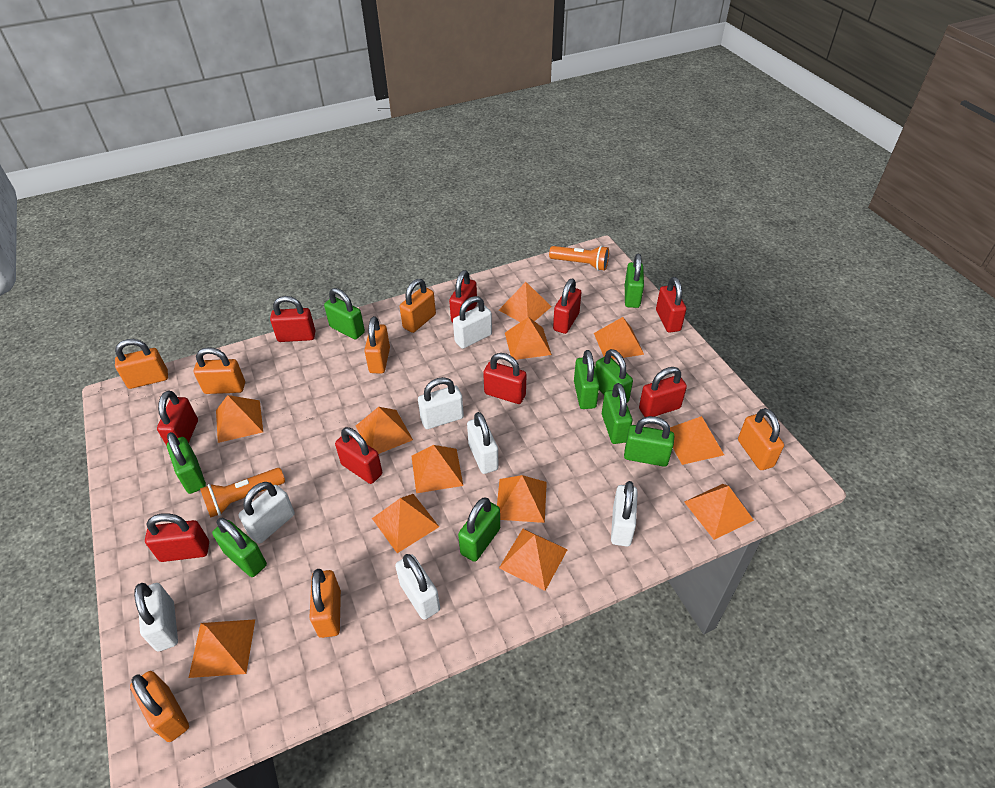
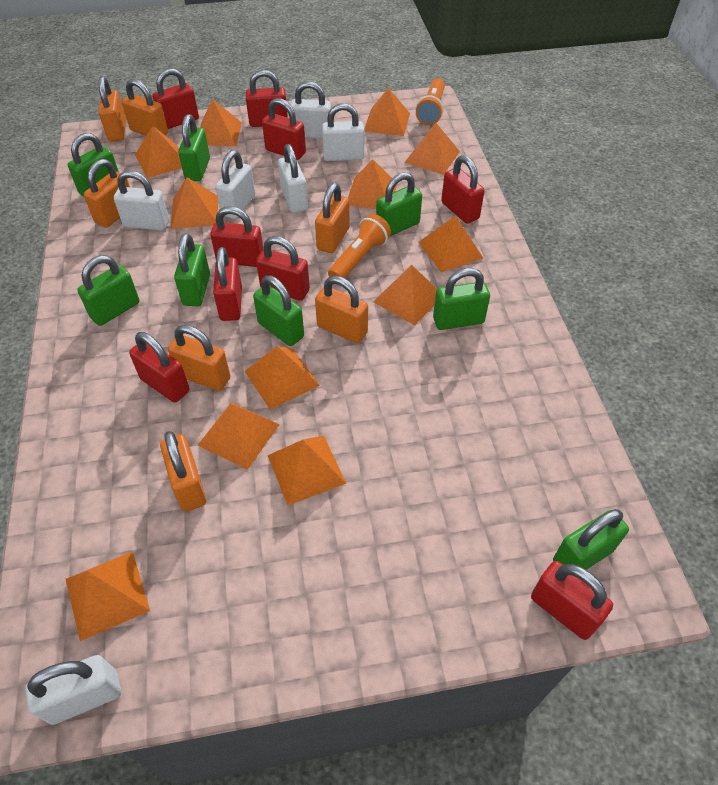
green padlock: 9 -> 8
white padlock: 7 -> 6

